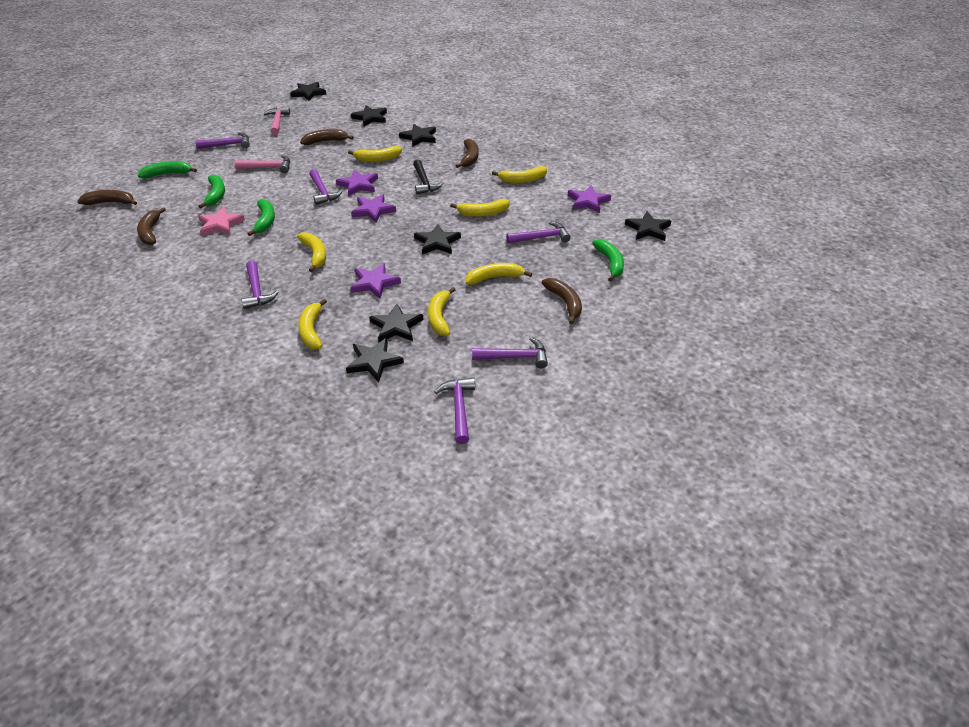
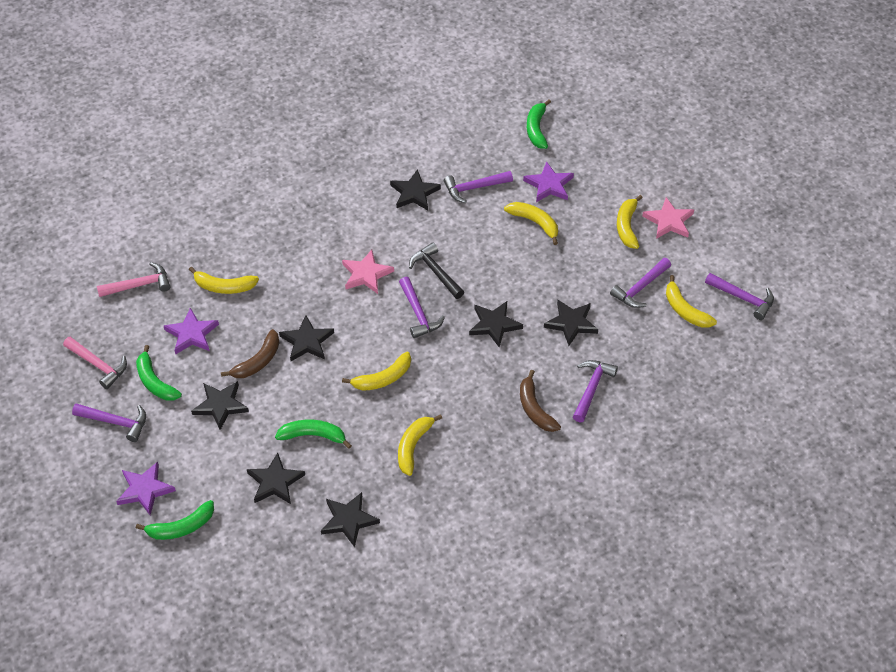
brown banana: 5 -> 2
pink star: 1 -> 2
purple star: 4 -> 3
yellow banana: 7 -> 6

